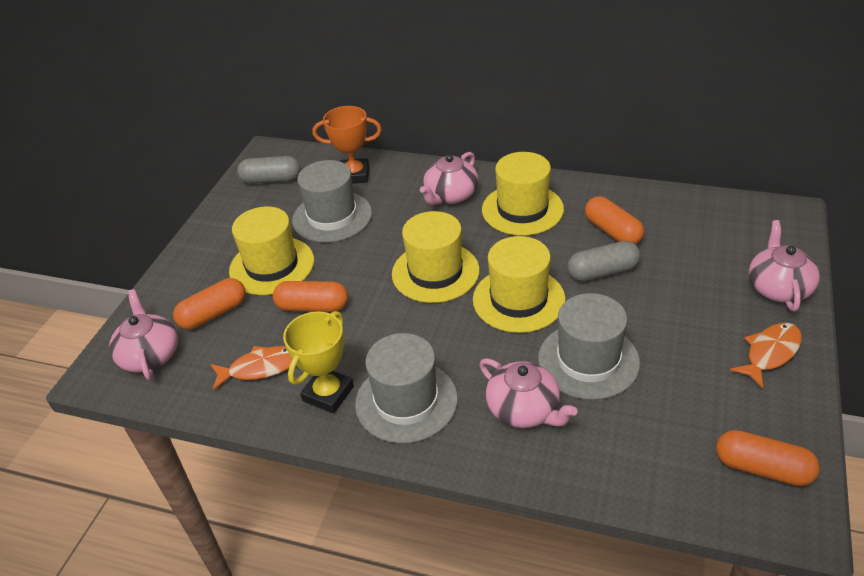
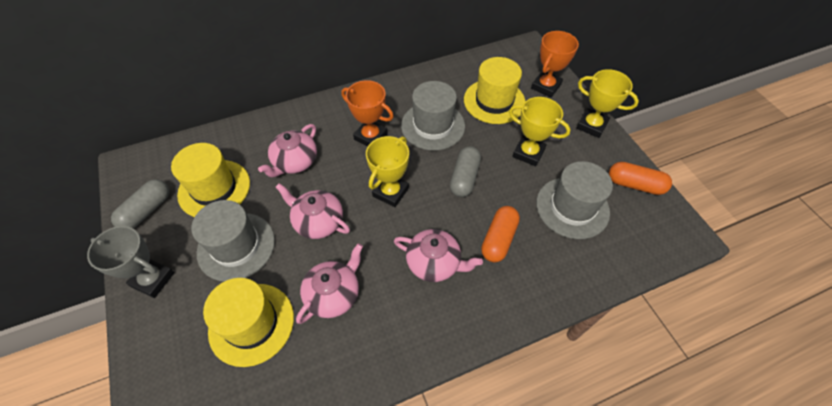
grey trophy: 0 -> 1
orange capsule: 4 -> 2
orange fish: 2 -> 0
orange trophy: 1 -> 2
yellow hat: 4 -> 3
yellow trophy: 1 -> 3

